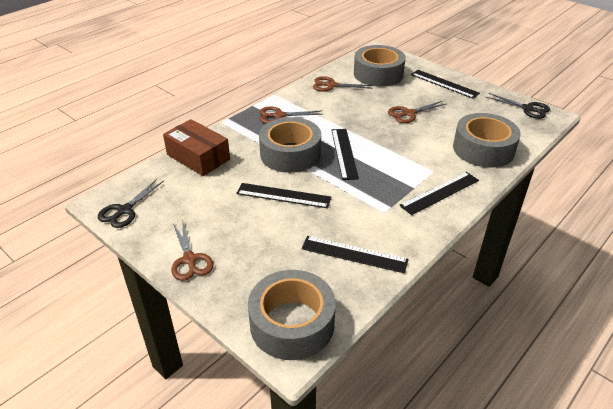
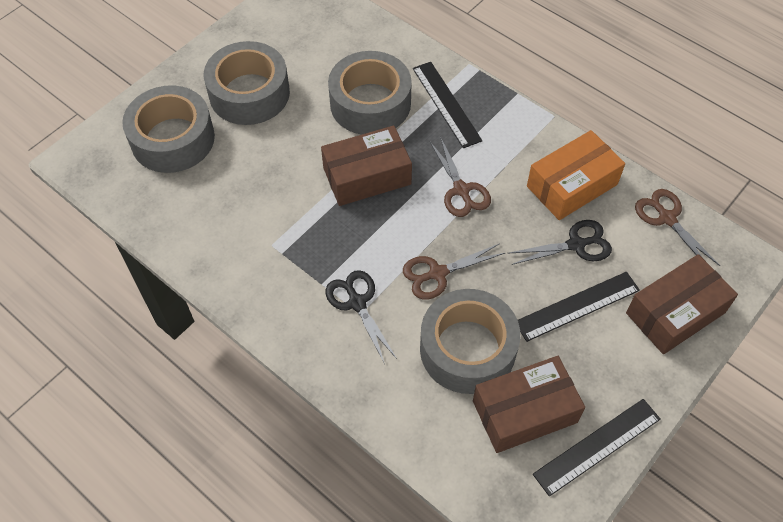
black ruler: 5 -> 3
brown box: 1 -> 3
brown scissors: 4 -> 3
orange box: 0 -> 1

